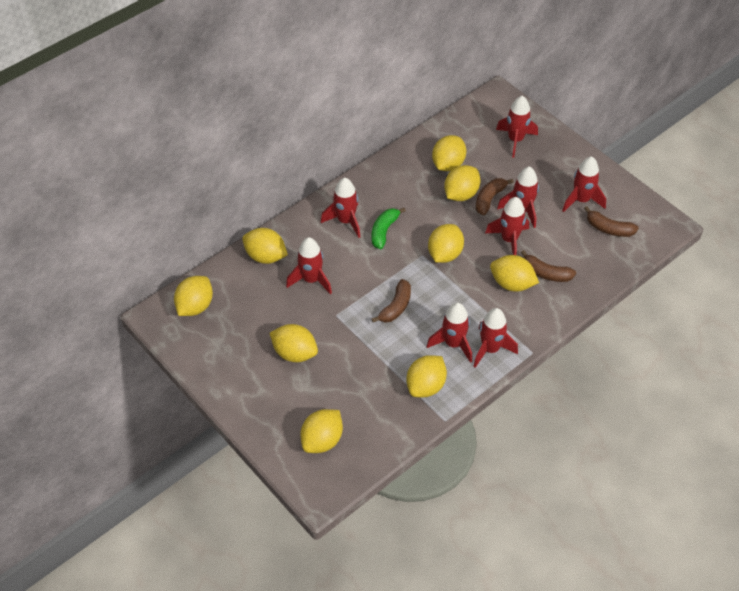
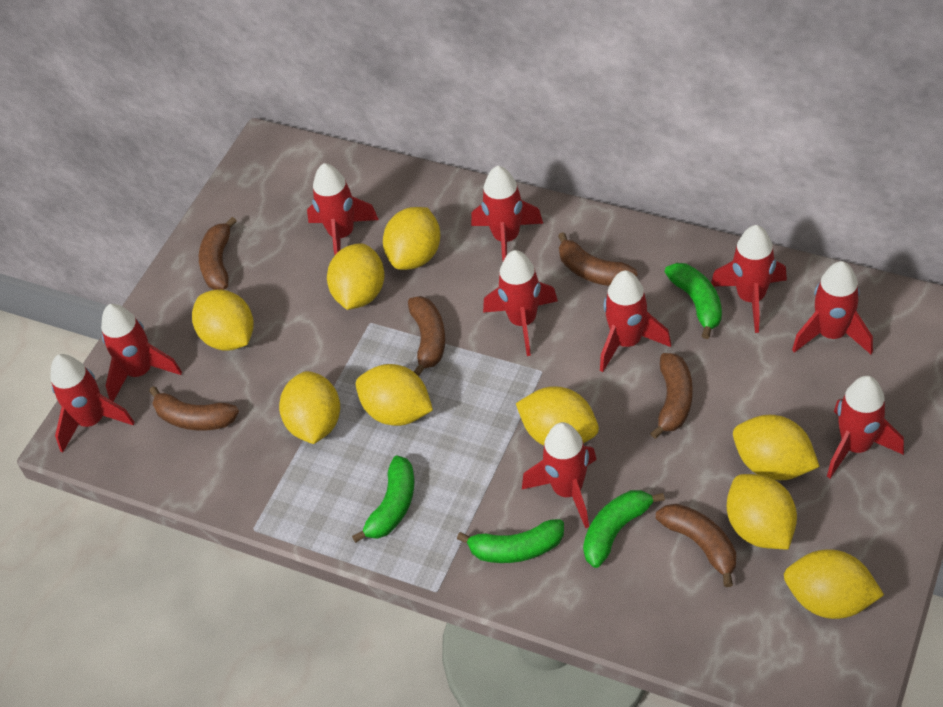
brown banana: 4 -> 6
green banana: 1 -> 4
red rocket: 8 -> 10

